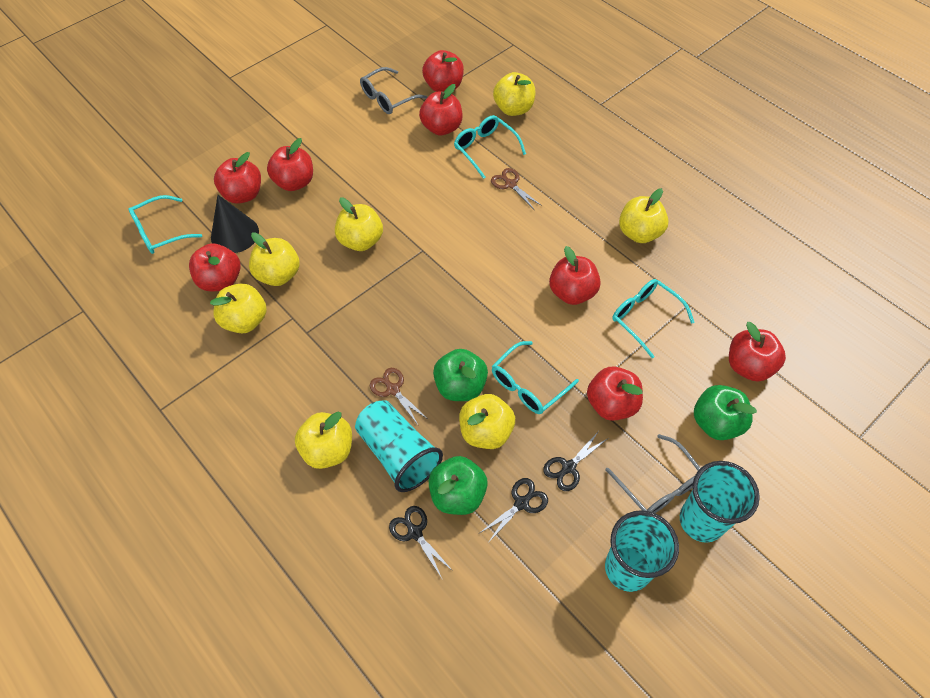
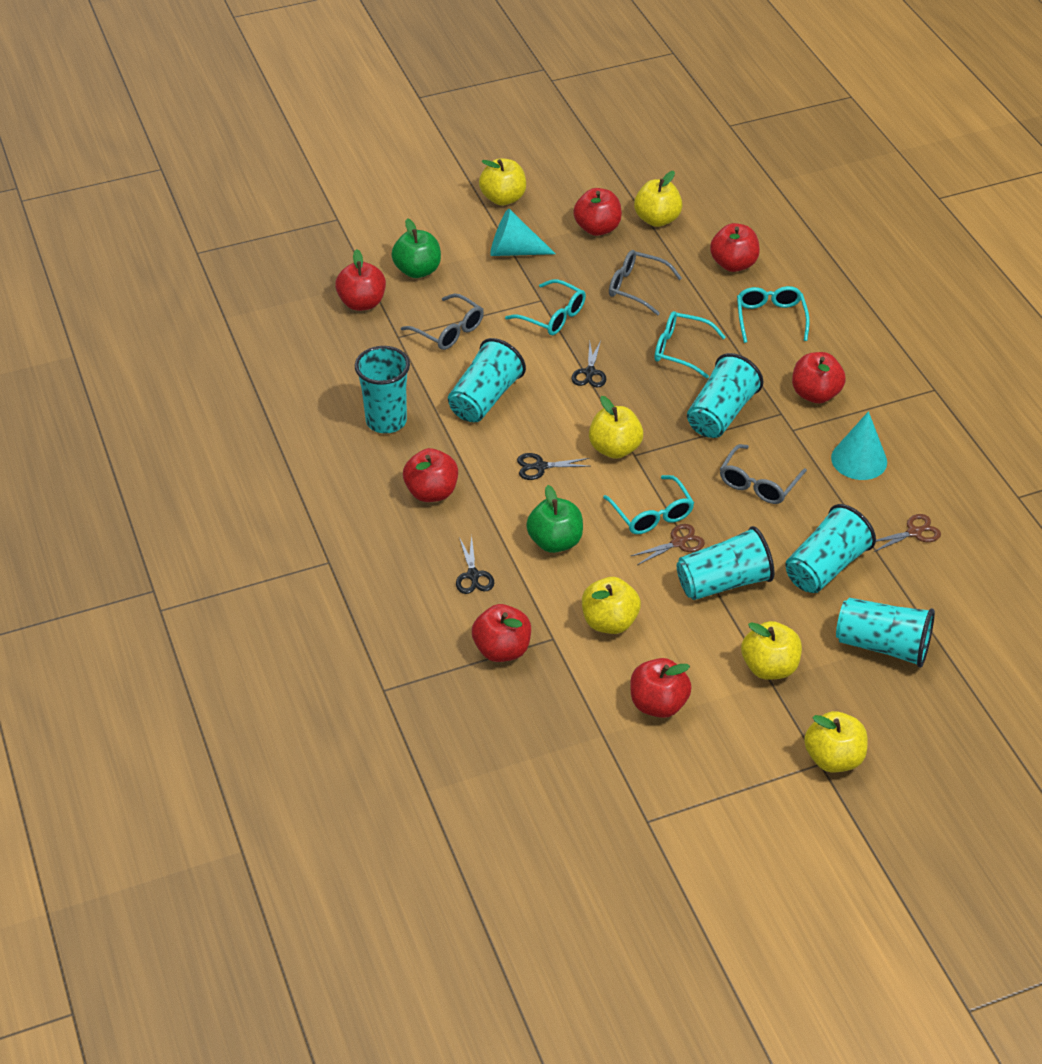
black cone: 1 -> 0
green apple: 3 -> 2
grey glasses: 2 -> 3
red apple: 8 -> 7
turquoise cone: 0 -> 2
turquoise cup: 3 -> 6
yellow apple: 7 -> 6

